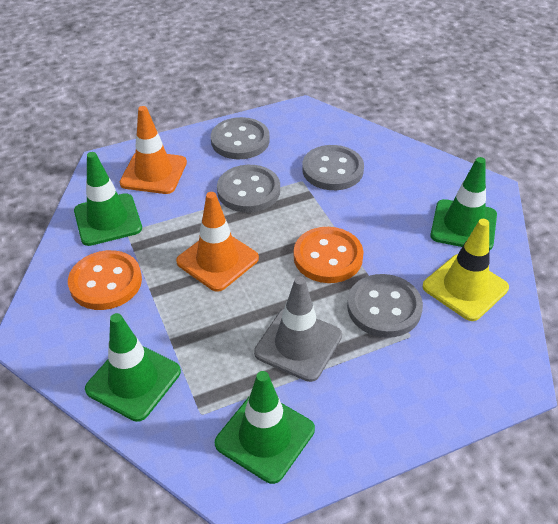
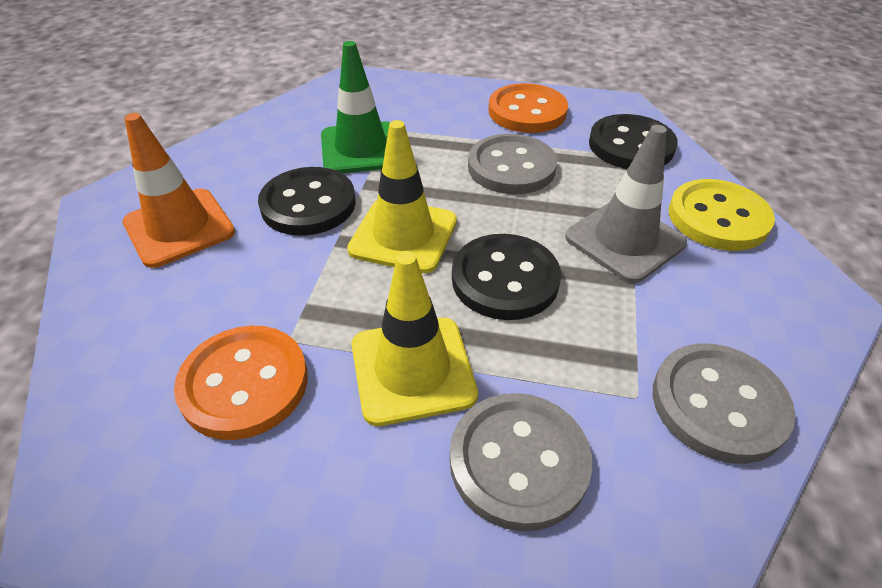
black button: 0 -> 3
green traffic cone: 4 -> 1
grey button: 4 -> 3
orange traffic cone: 2 -> 1
yellow button: 0 -> 1
yellow traffic cone: 1 -> 2

